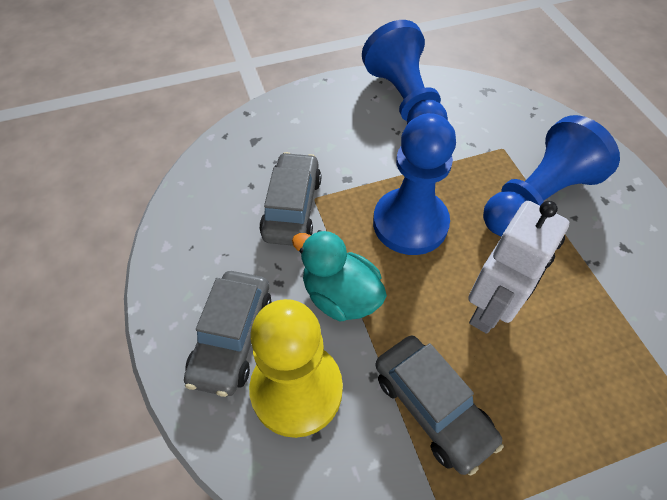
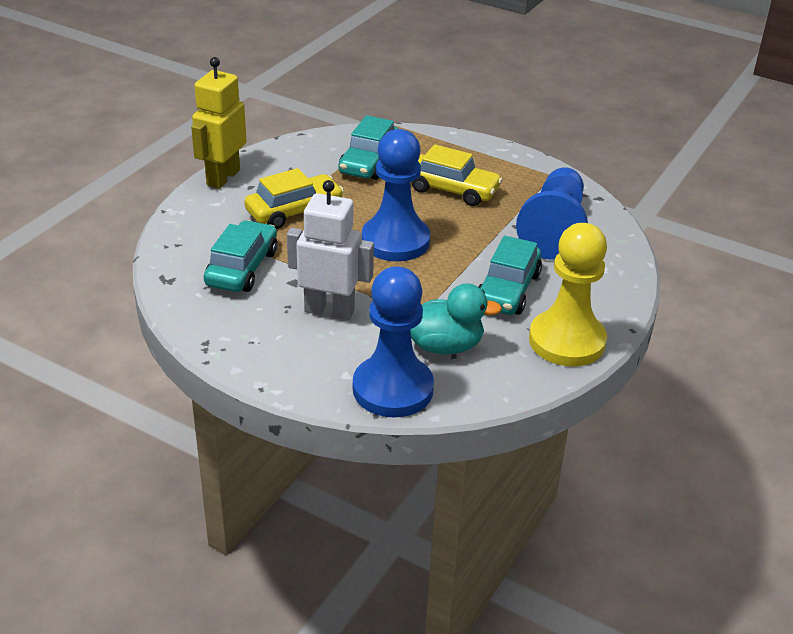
grey car: 3 -> 0
turquoise car: 0 -> 3
yellow car: 0 -> 2
yellow robot: 0 -> 1

